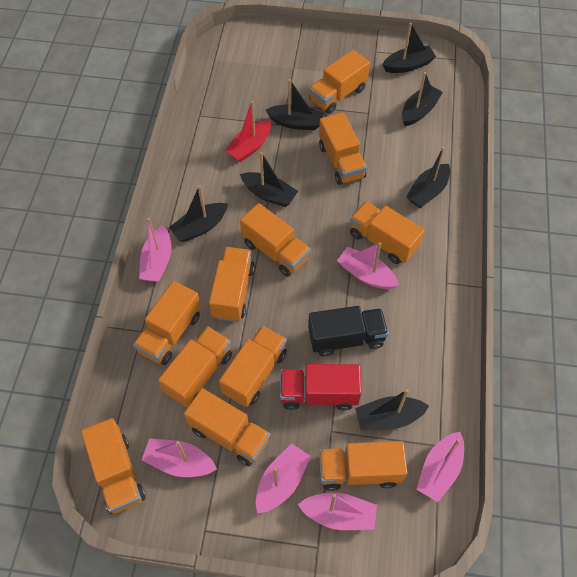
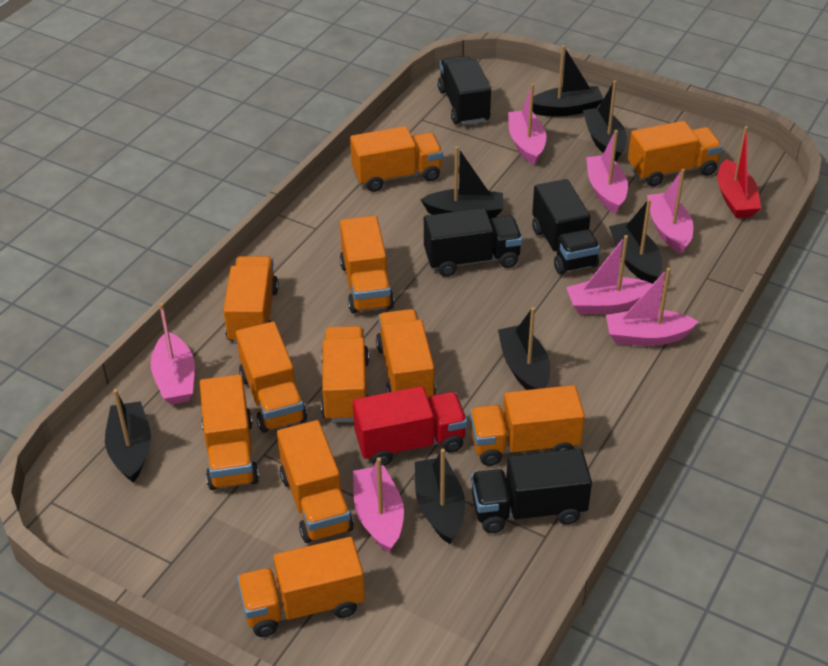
black truck: 1 -> 4
pink boat: 6 -> 7

